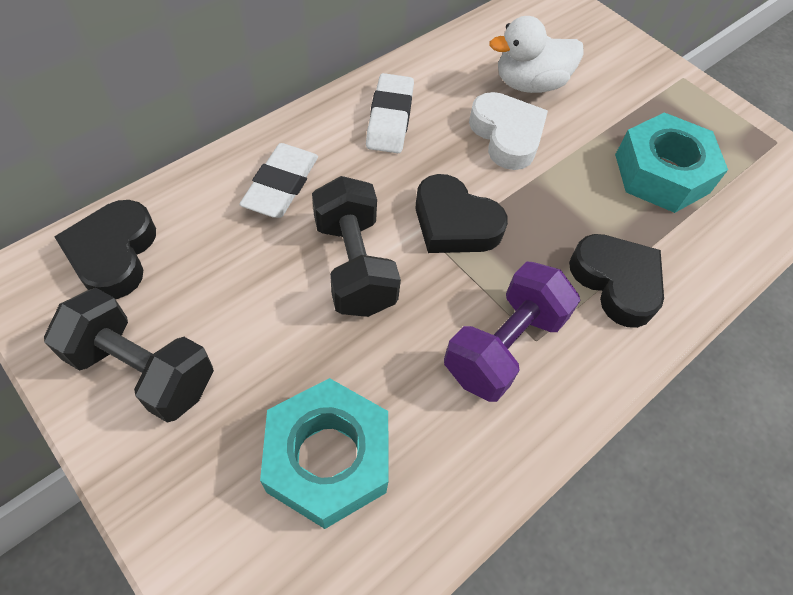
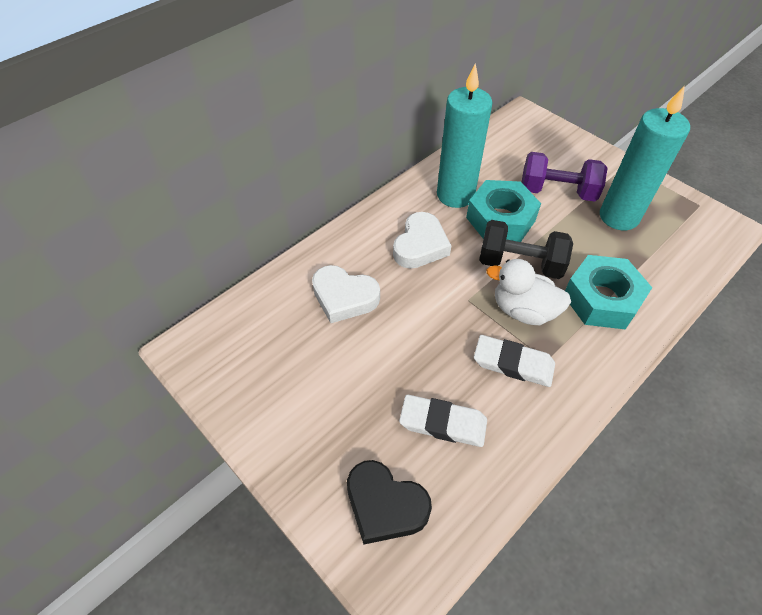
black dumbbell: 2 -> 1
black heart: 3 -> 1
turquoise candle: 0 -> 2
white heart: 1 -> 2

